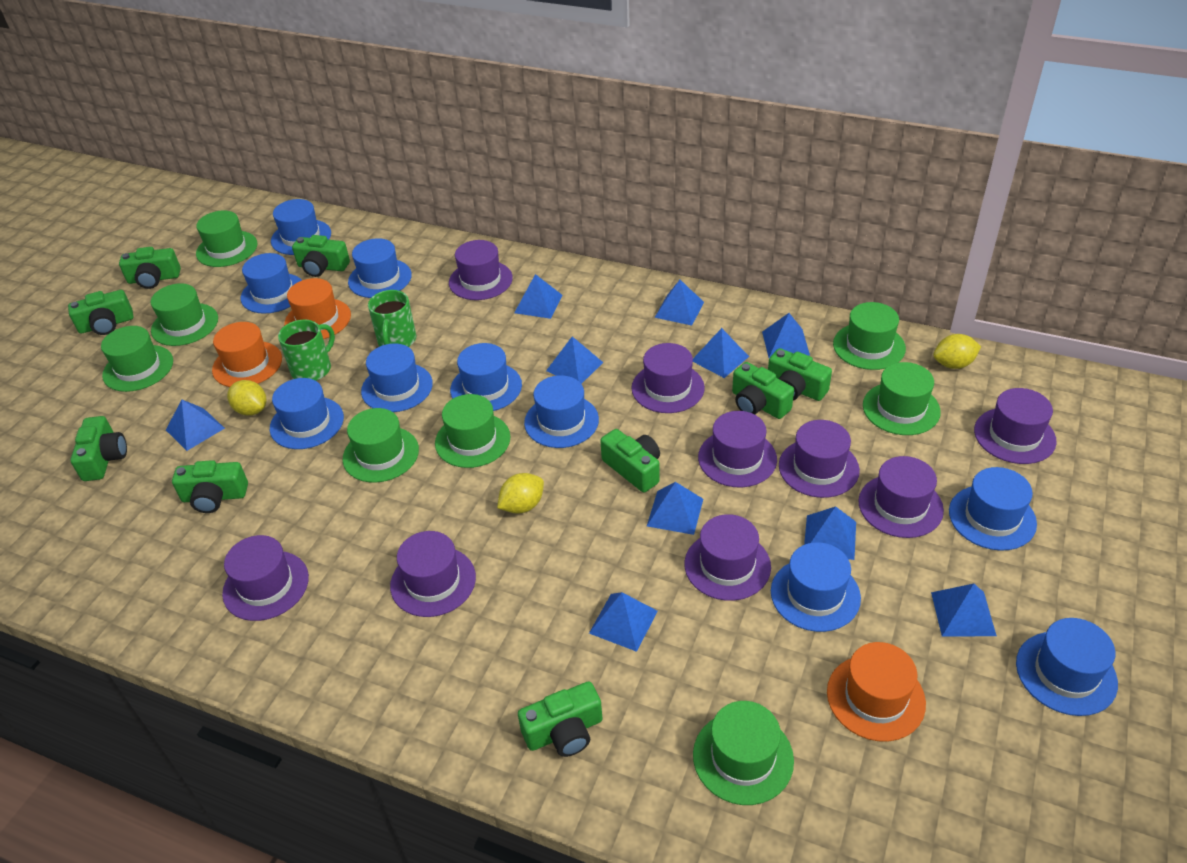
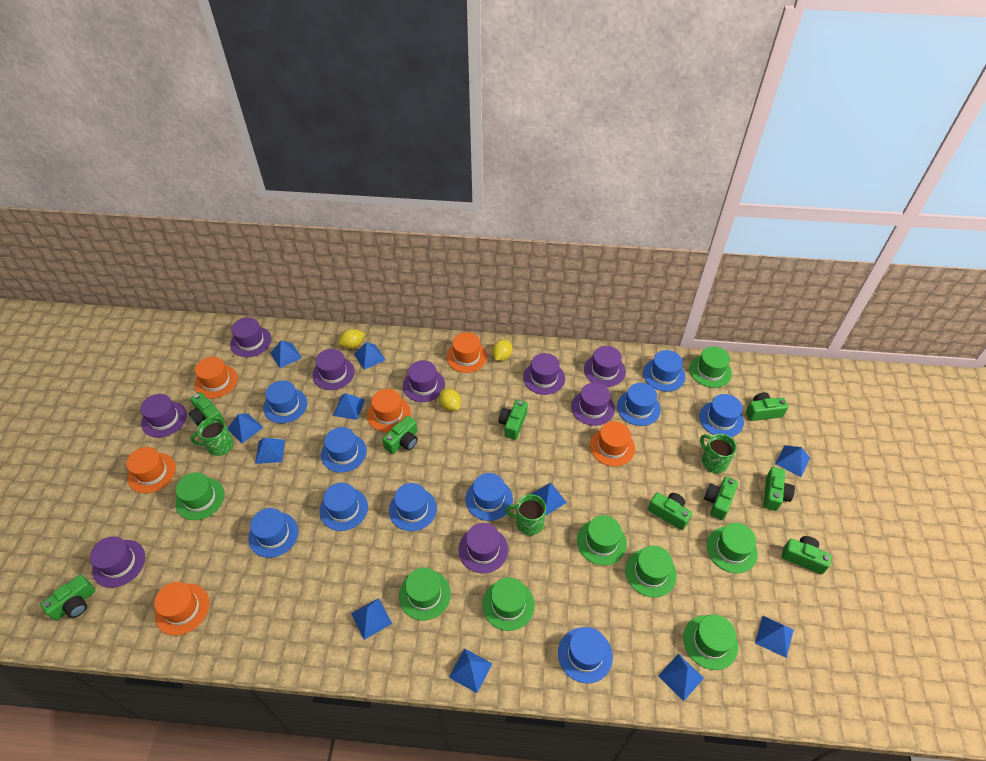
blue pyramid: 10 -> 11
green mug: 2 -> 3
orange hat: 3 -> 6

